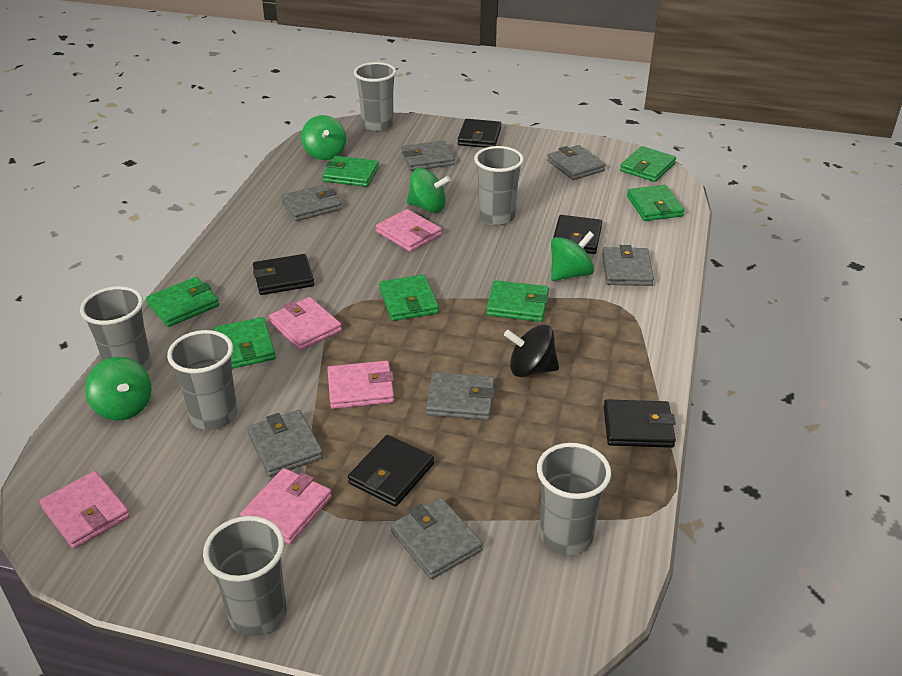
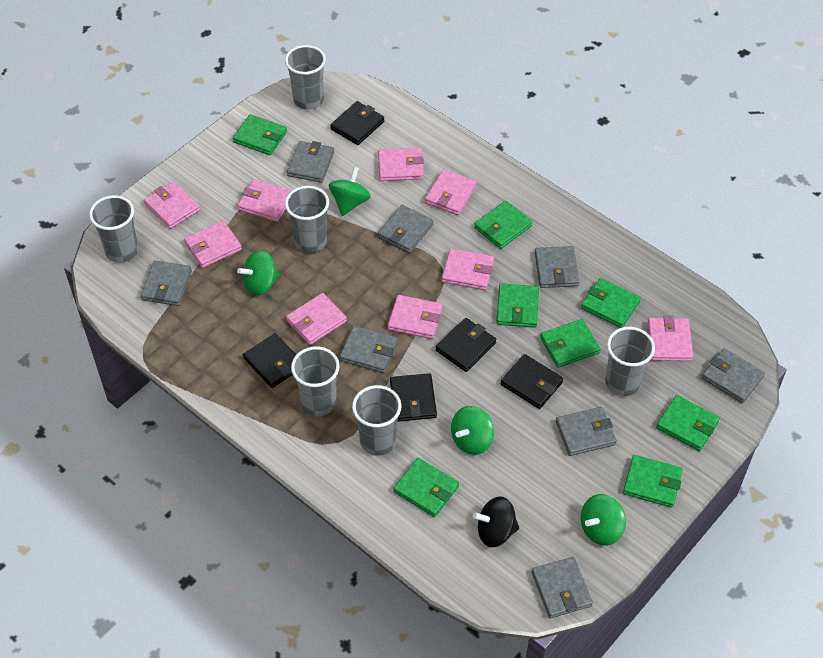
green wallet: 7 -> 8
grey wallet: 7 -> 8
pink wallet: 5 -> 9

